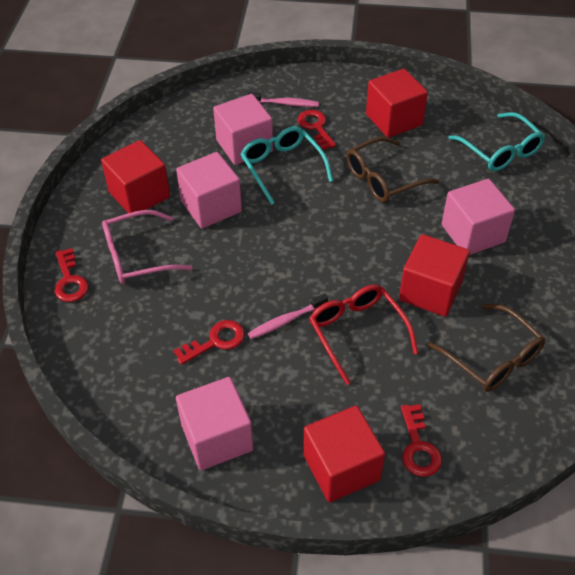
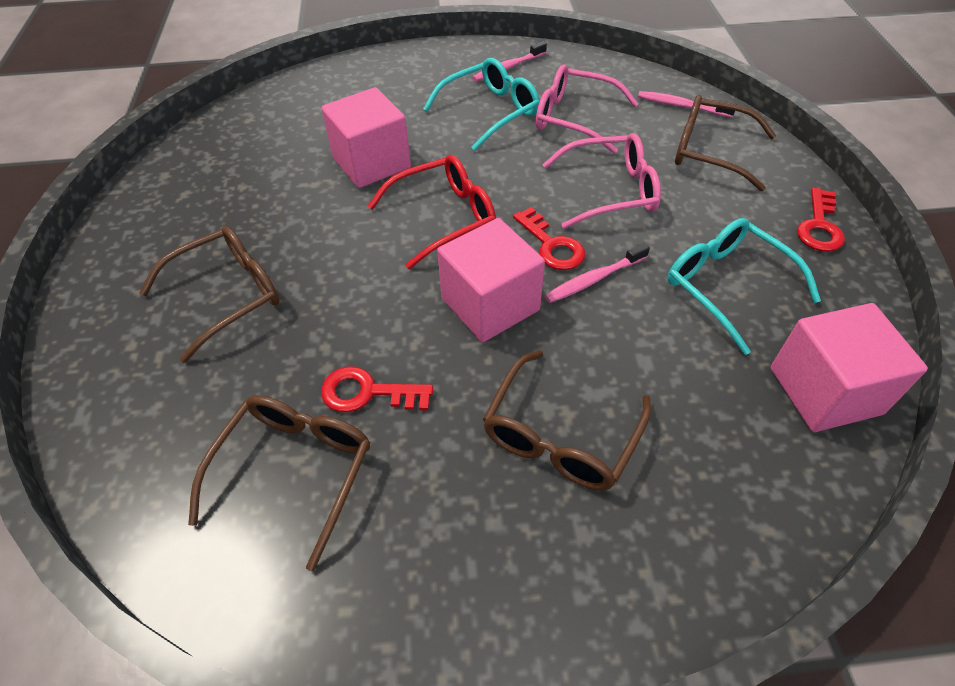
brown glasses: 2 -> 4
pink cube: 4 -> 3
pink glasses: 1 -> 2
pink toothbrush: 2 -> 3
red cube: 4 -> 0
red key: 4 -> 3

